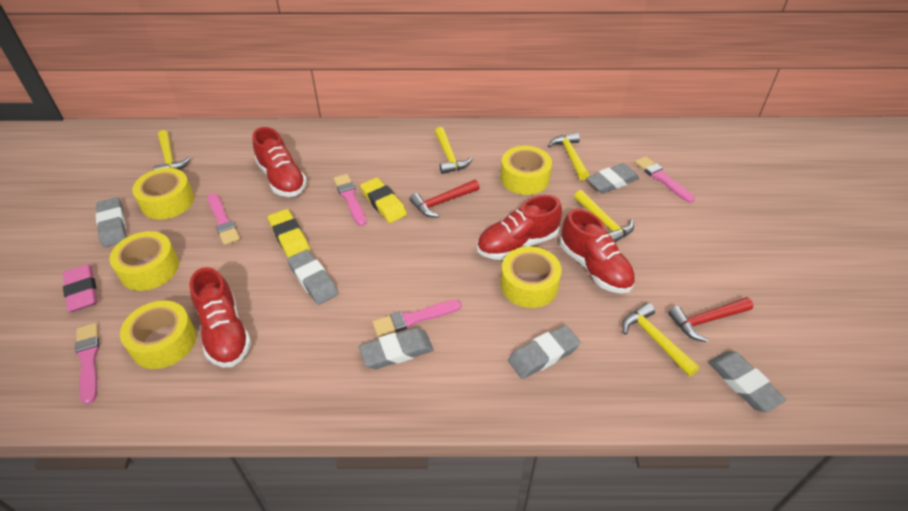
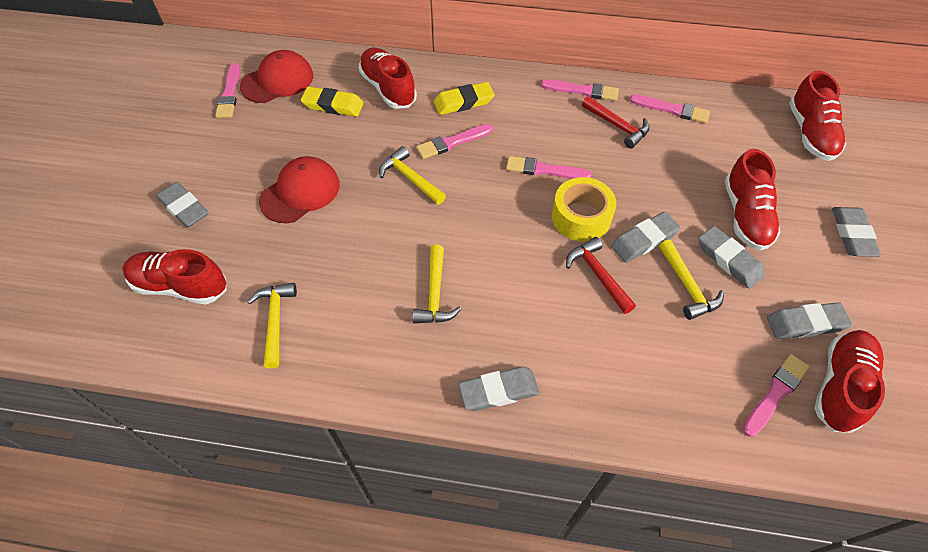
pink brush: 5 -> 6
pink eraser: 1 -> 0
red cap: 0 -> 2
red shoe: 4 -> 5
yellow hammer: 5 -> 4
yellow tape: 5 -> 1

